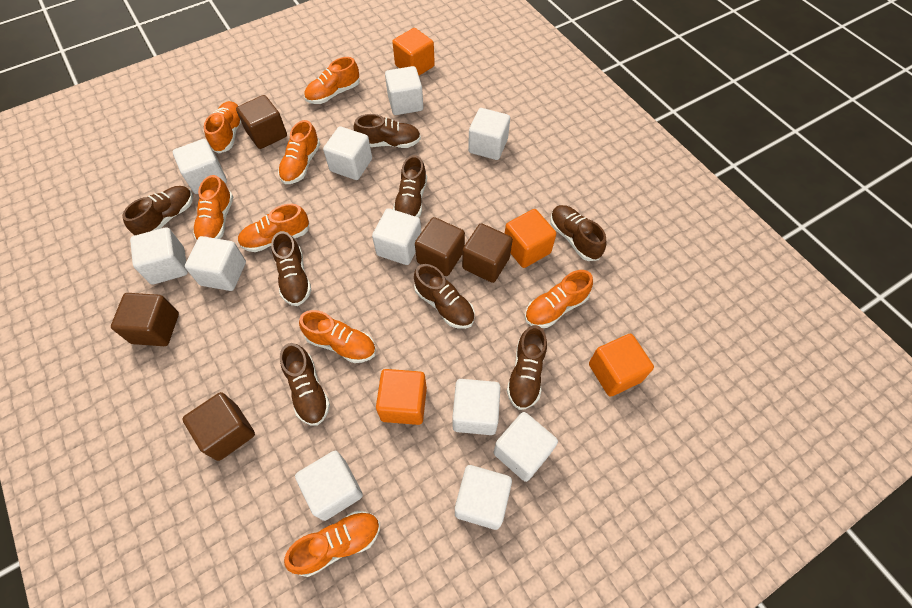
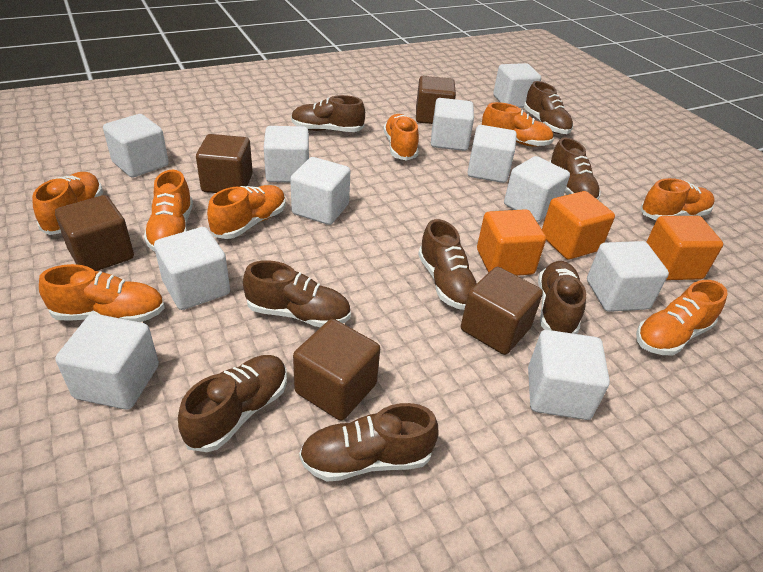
orange cube: 4 -> 3

